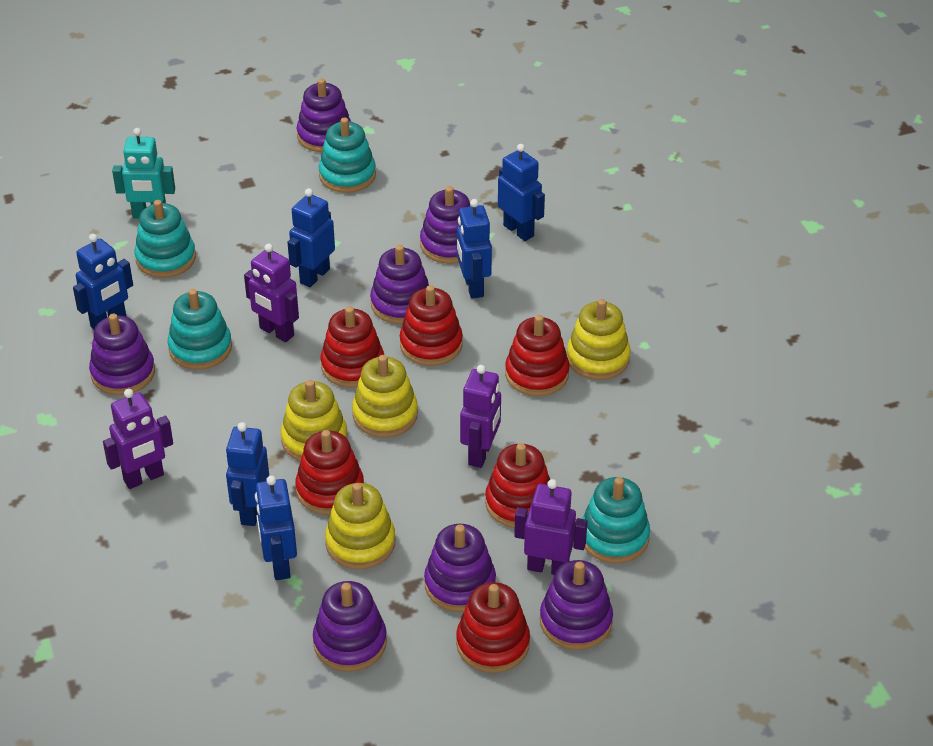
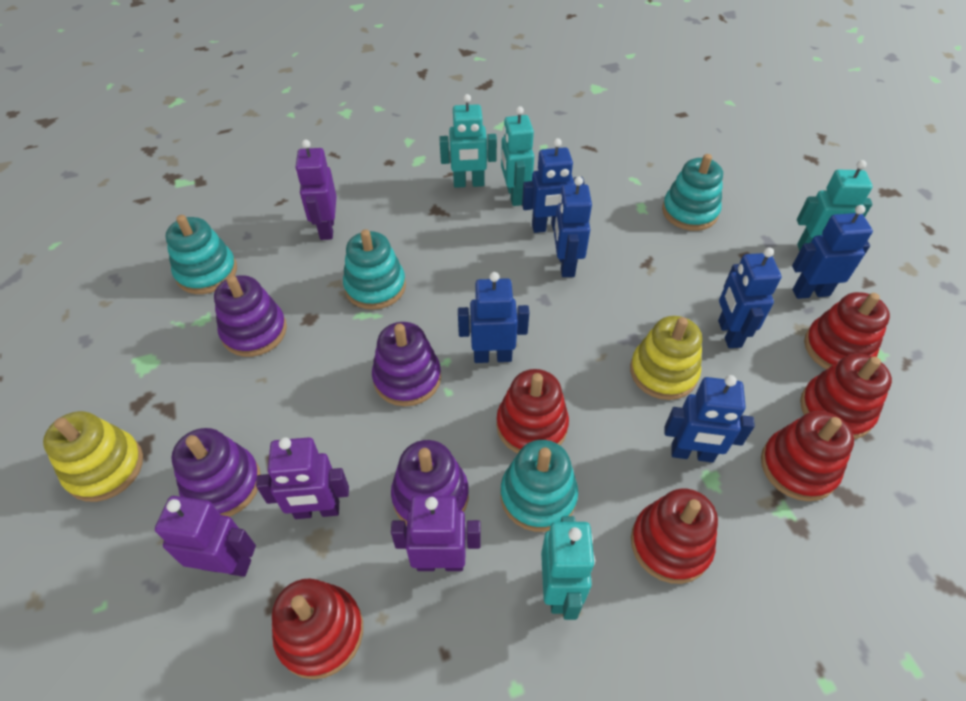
purple stacking toy: 7 -> 4
turquoise robot: 1 -> 4
yellow stacking toy: 4 -> 2

